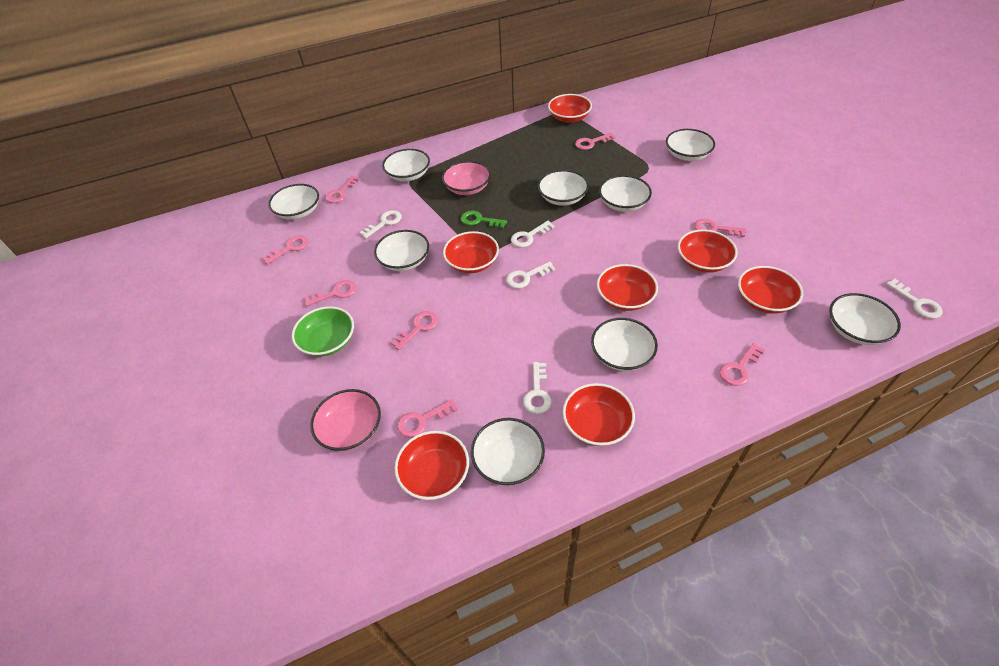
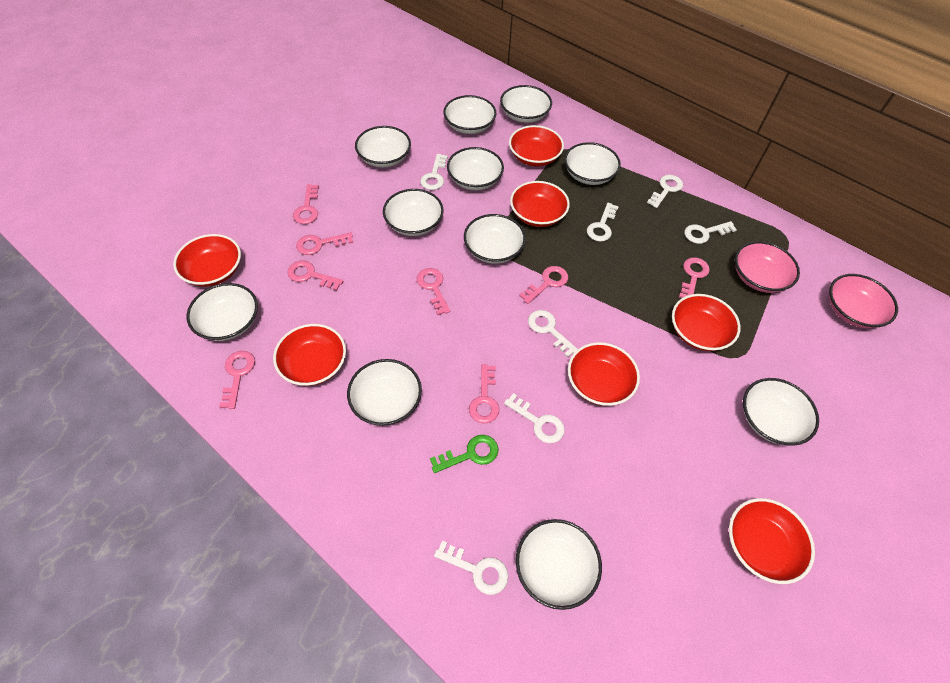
green bowl: 1 -> 0
white bowl: 9 -> 11
white key: 5 -> 7

